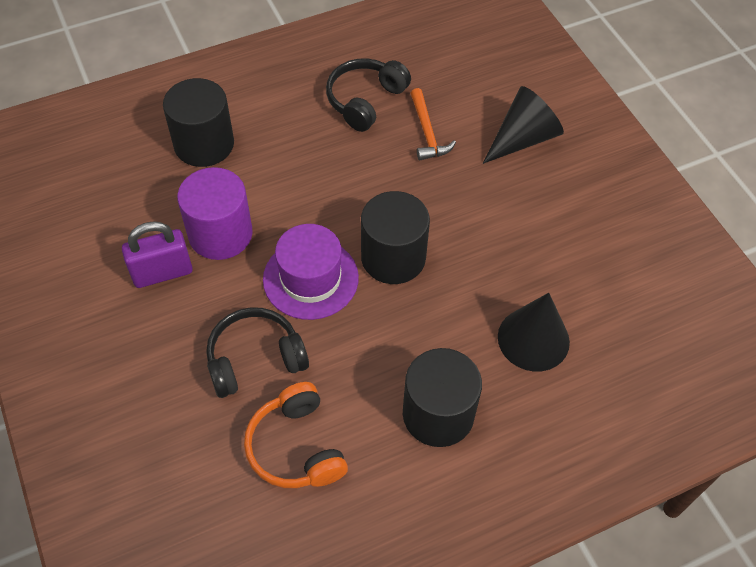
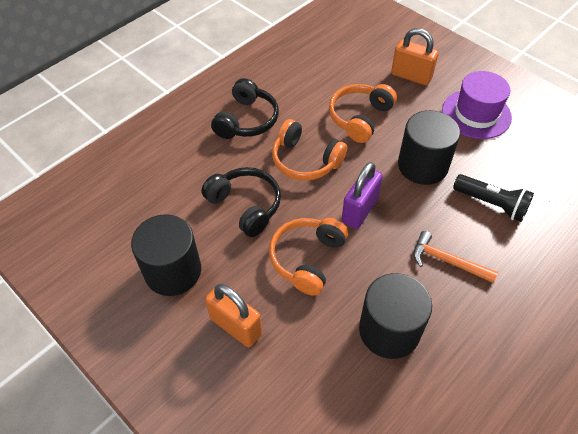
black cone: 2 -> 0
black flashlight: 0 -> 1
orange headphones: 1 -> 3
orange padlock: 0 -> 2
purple cylinder: 1 -> 0

